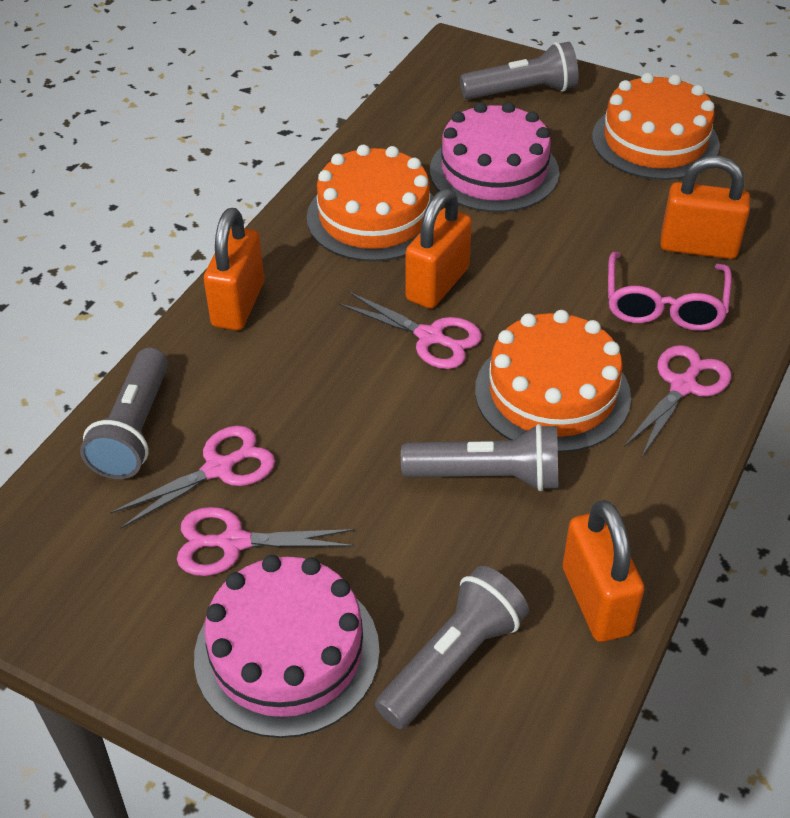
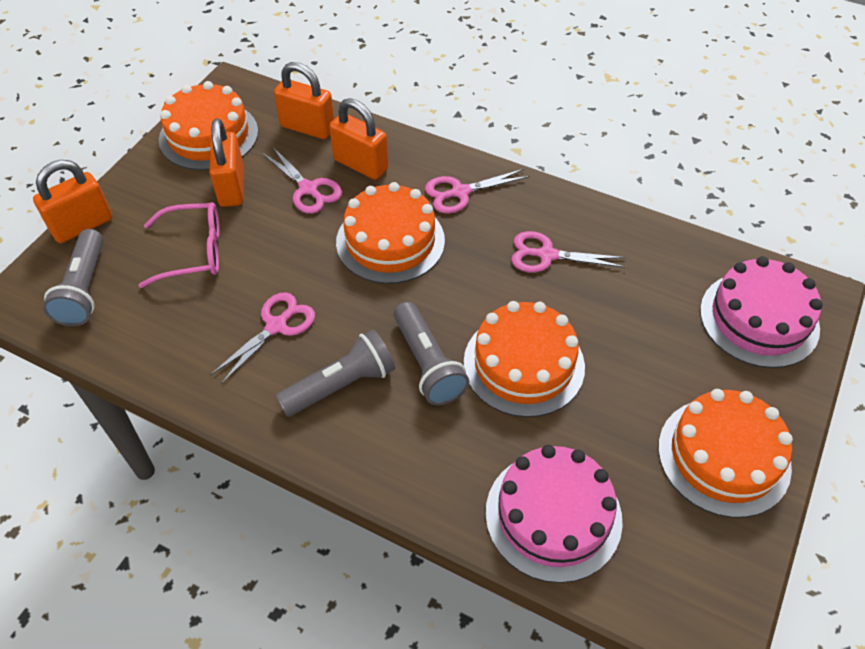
grey flashlight: 4 -> 3
orange cake: 3 -> 4

